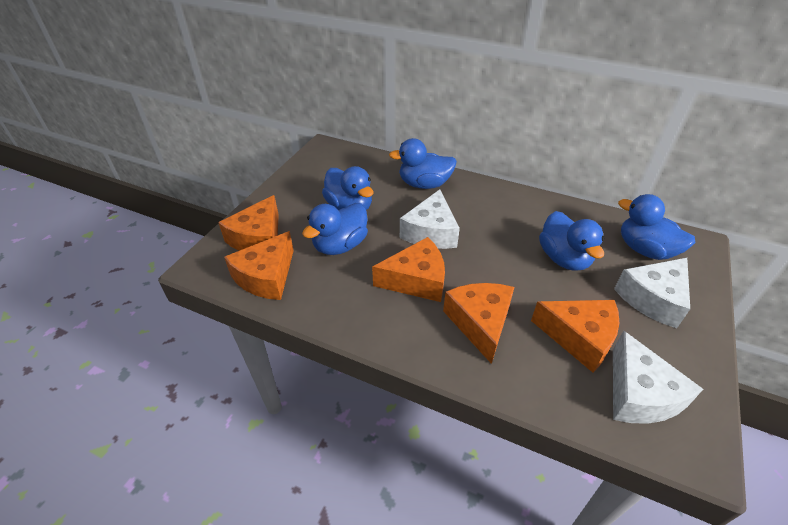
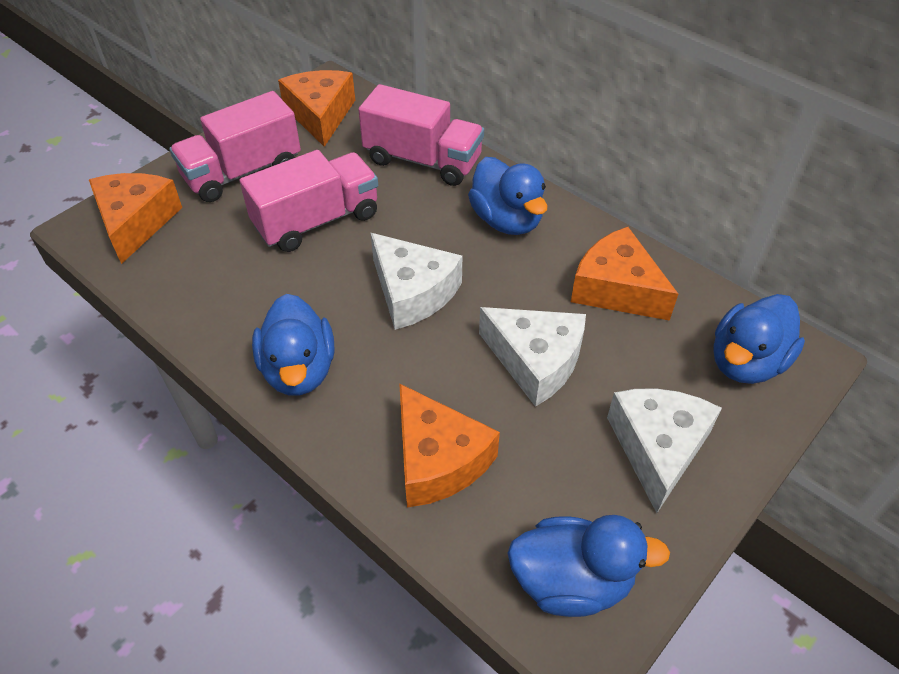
blue duck: 5 -> 4
orange cheese: 5 -> 4
pink truck: 0 -> 3

